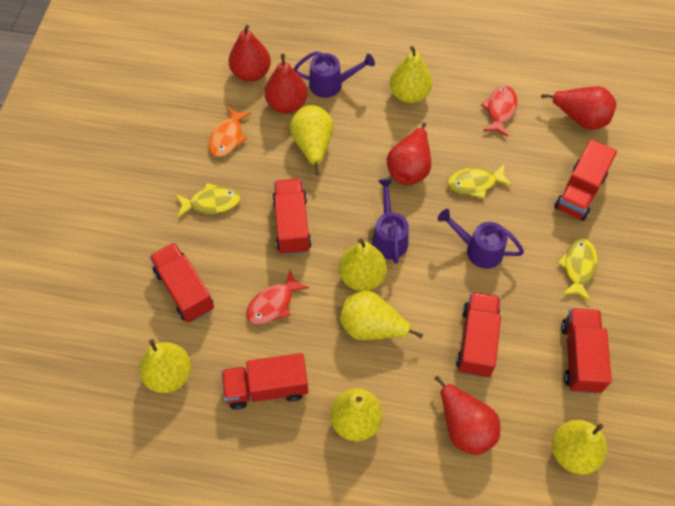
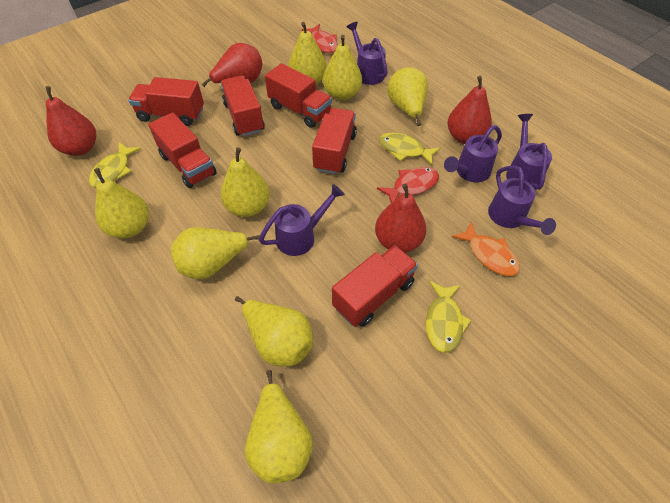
purple watering can: 3 -> 5
red pear: 5 -> 4
yellow pear: 7 -> 8

